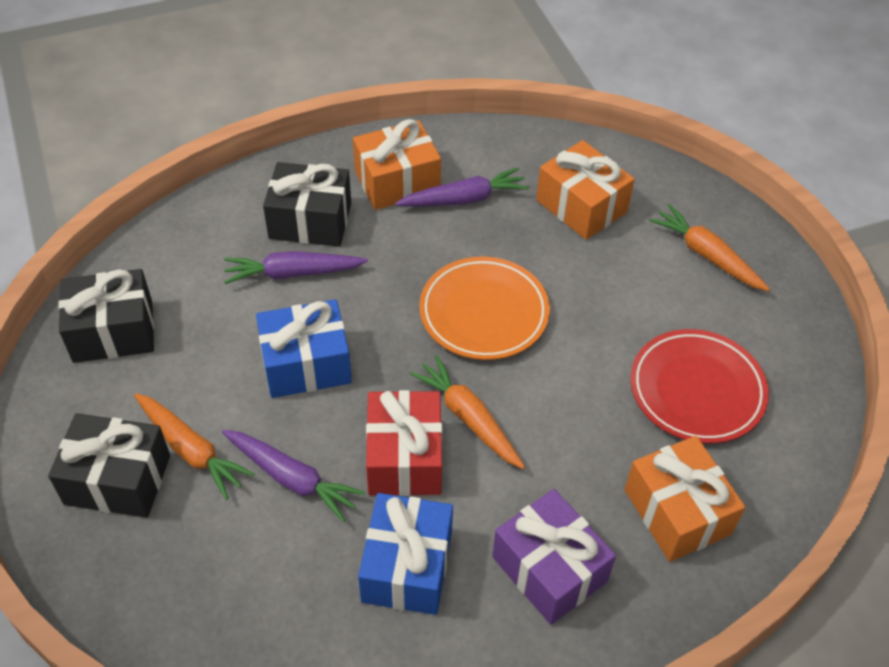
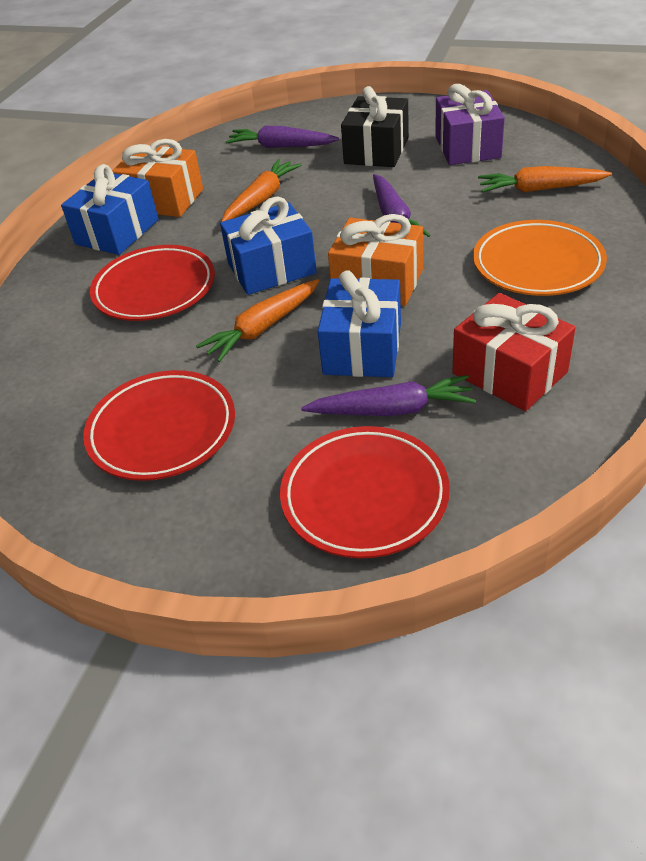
black gift: 3 -> 1
blue gift: 2 -> 3
orange gift: 3 -> 2
red plate: 1 -> 3

